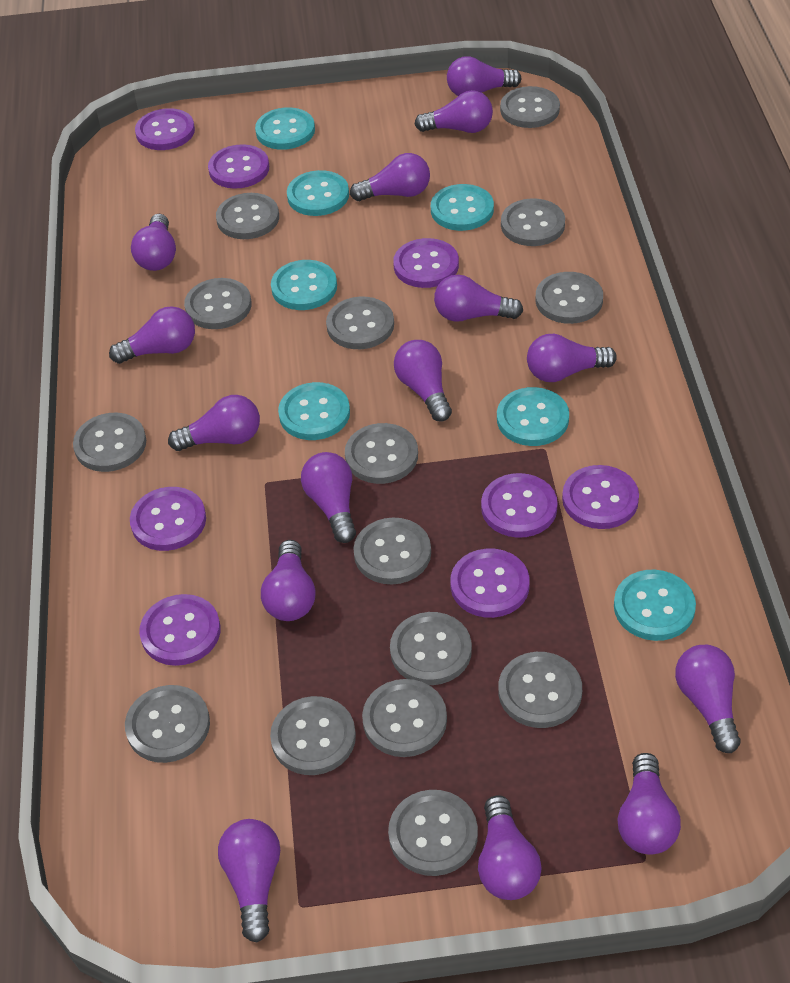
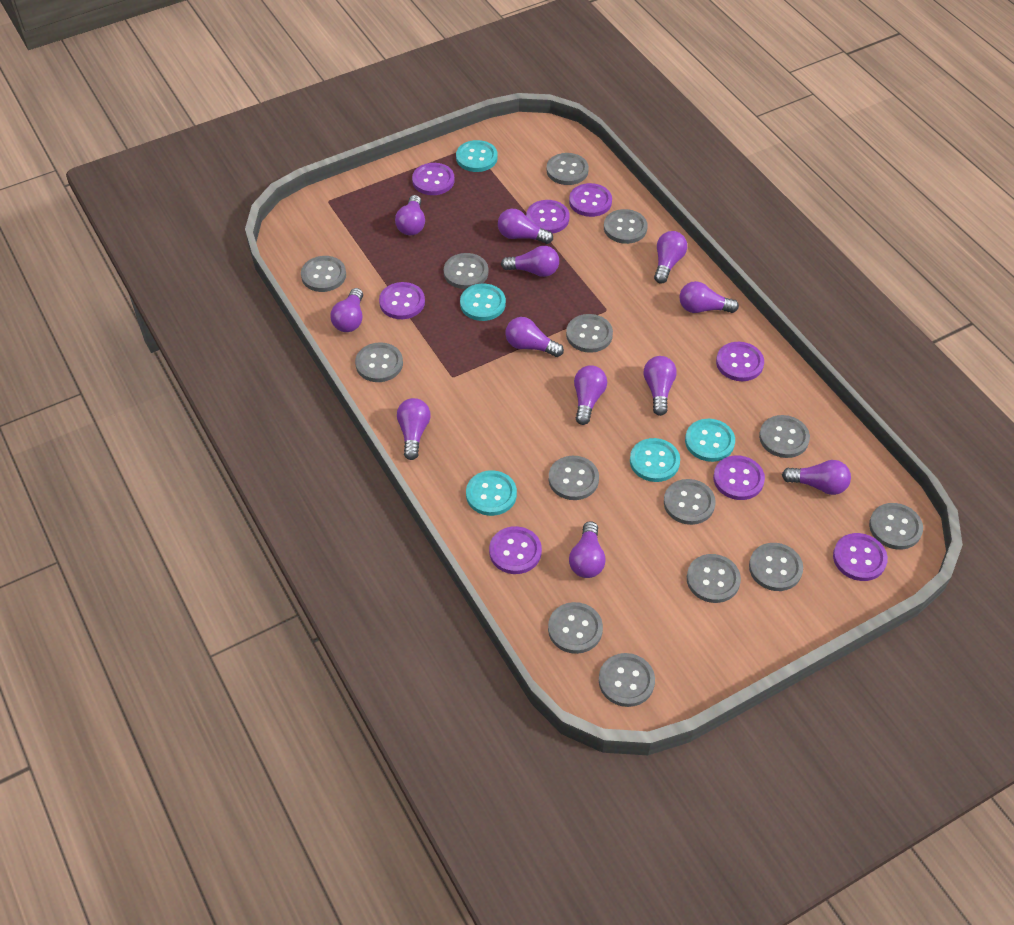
grey button: 15 -> 14
purple light bulb: 15 -> 12
turquoise button: 7 -> 5

